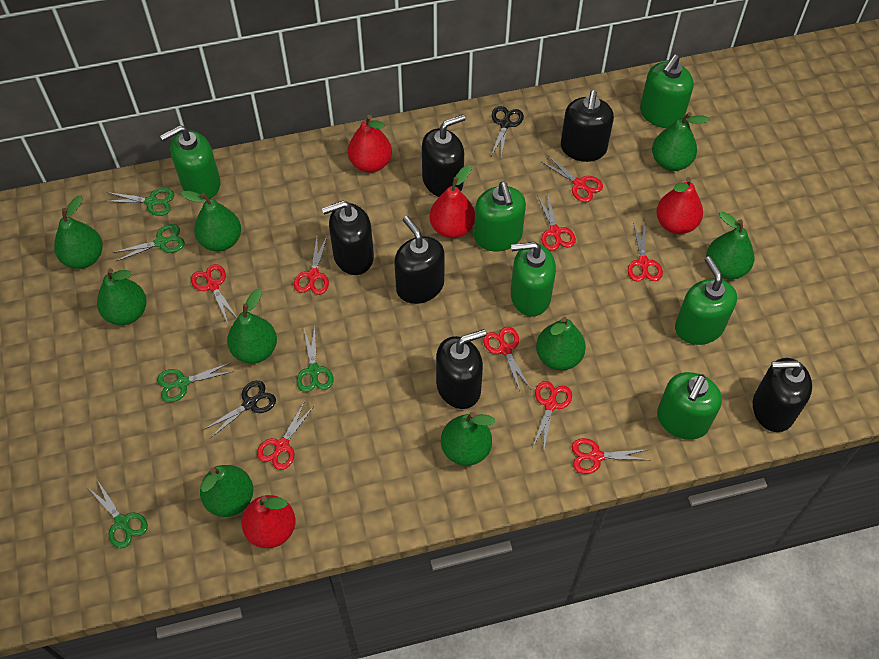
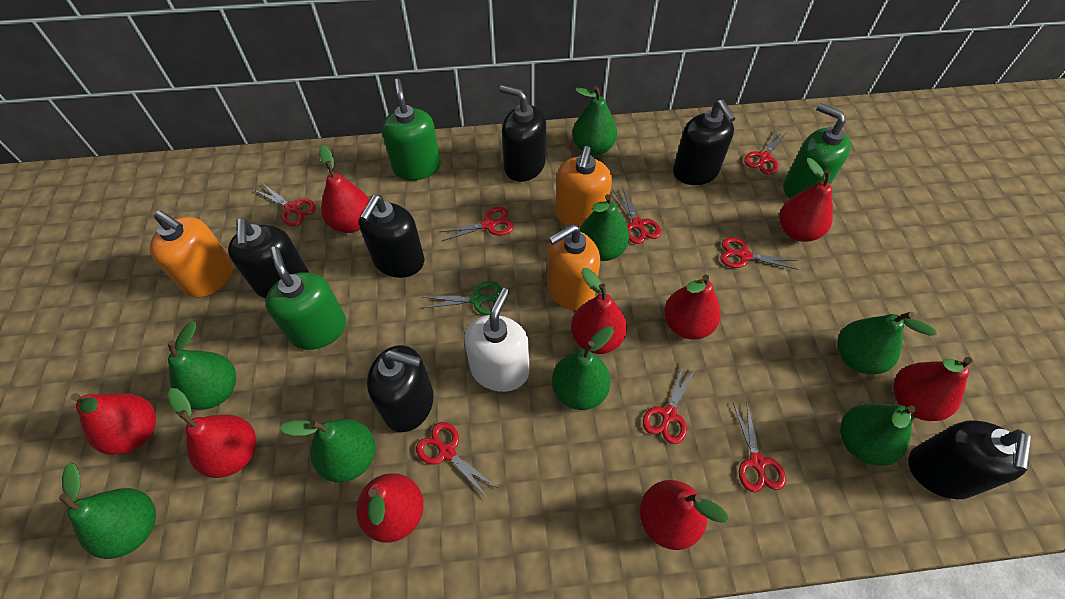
black scissors: 2 -> 0
green pear: 9 -> 8
green scissors: 5 -> 1
green soap dispenser: 6 -> 3
orange soap dispenser: 0 -> 3
red pear: 4 -> 9
red scissors: 9 -> 8
white soap dispenser: 0 -> 1

